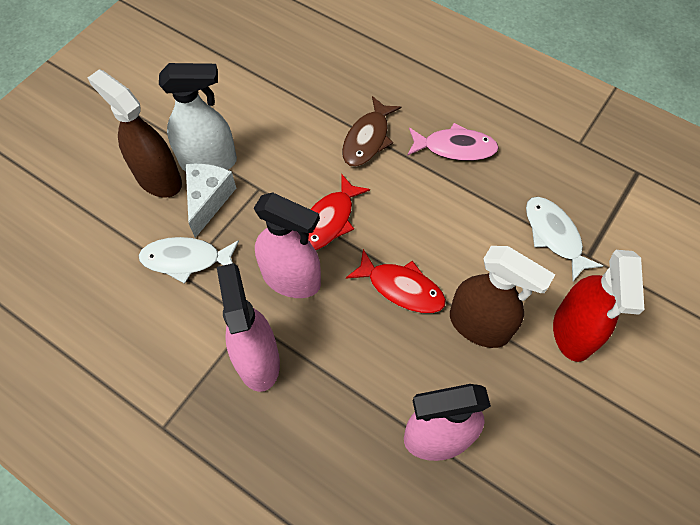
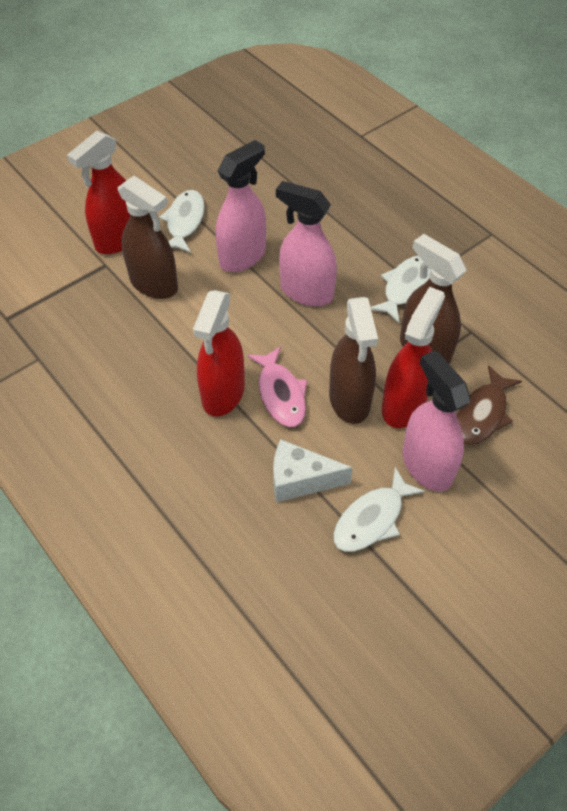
brown spray bottle: 2 -> 3
red fish: 2 -> 0
red spray bottle: 1 -> 3
white fish: 2 -> 3
white spray bottle: 1 -> 0

